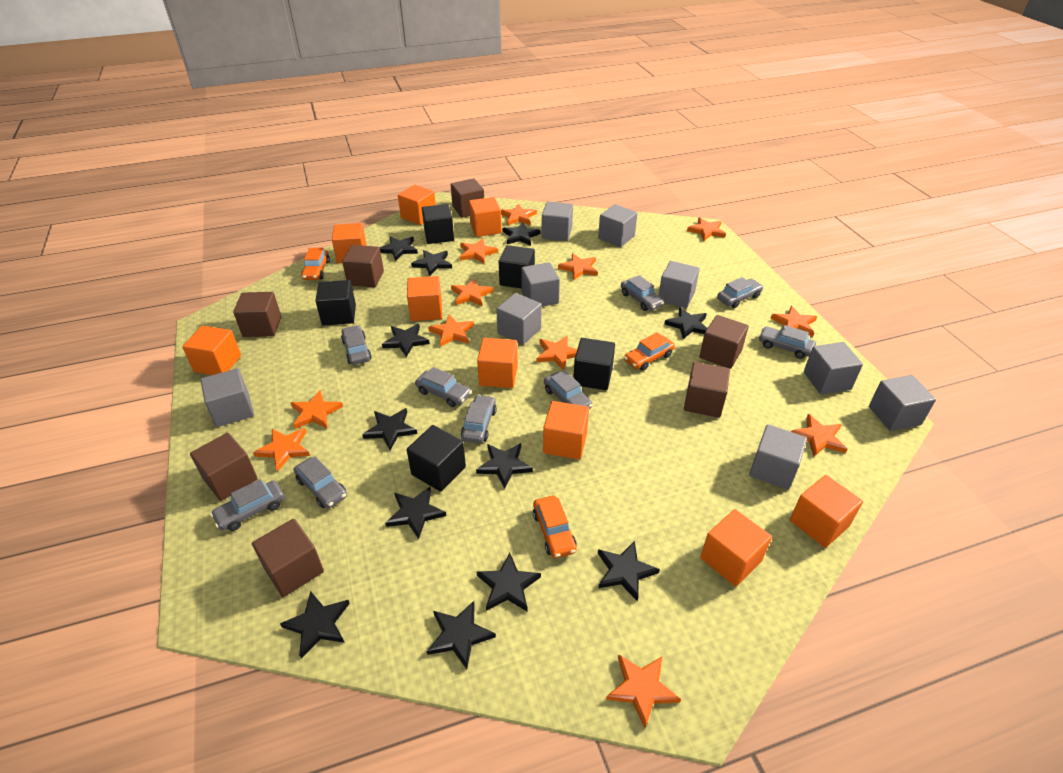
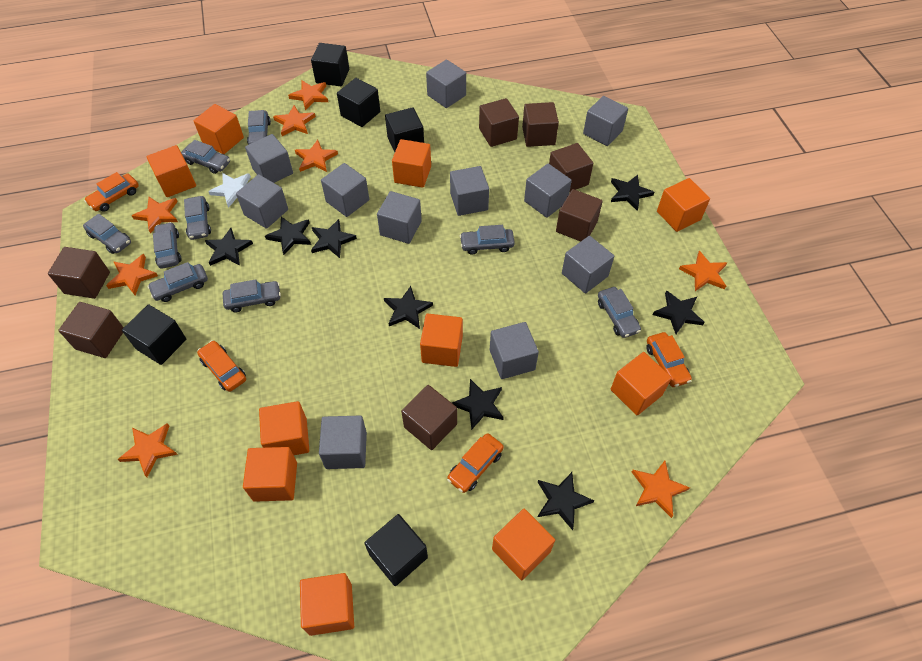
black star: 12 -> 8
grey cube: 9 -> 11
orange car: 3 -> 4
orange cube: 9 -> 10
orange star: 12 -> 8
white star: 0 -> 1

